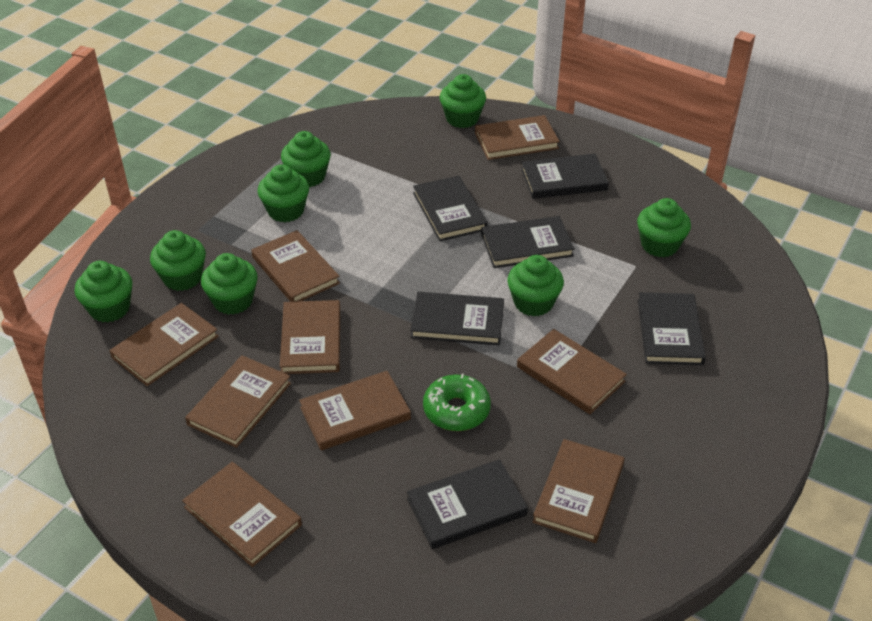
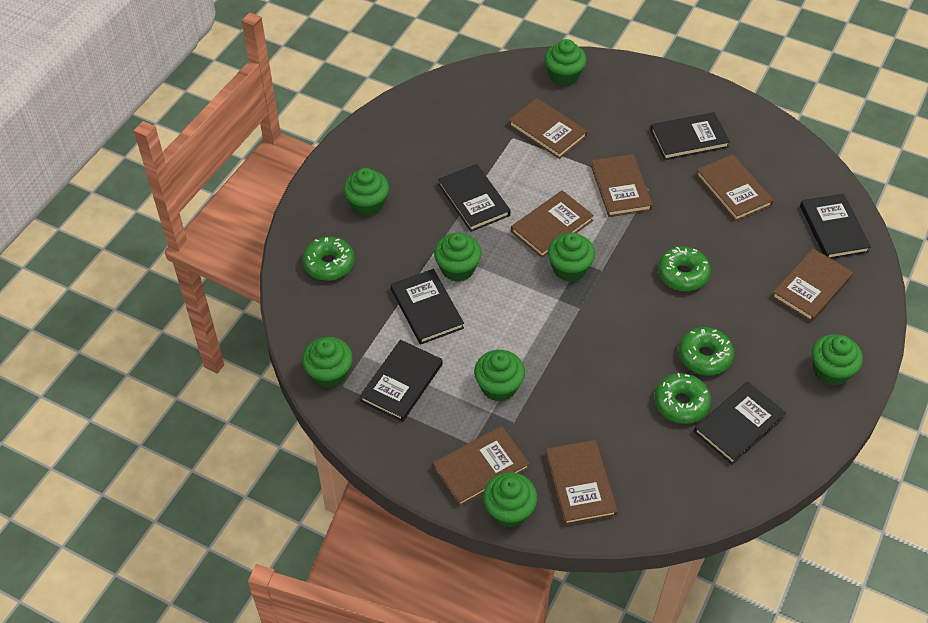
brown book: 9 -> 7
green donut: 1 -> 4

